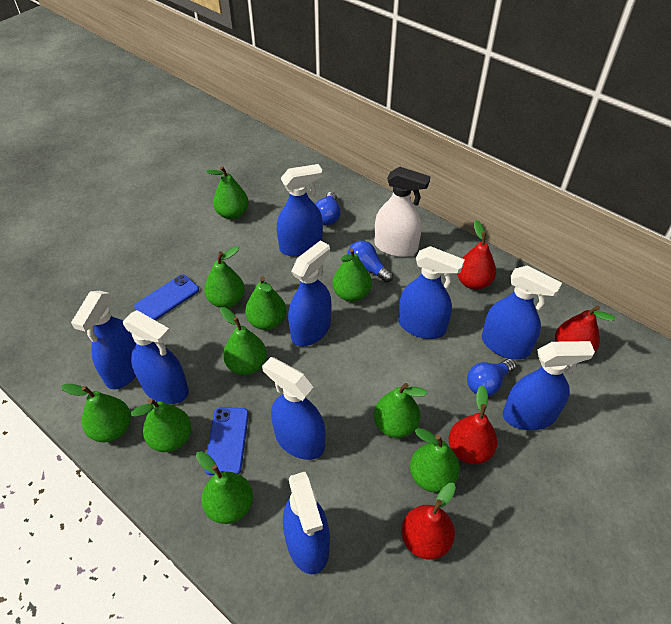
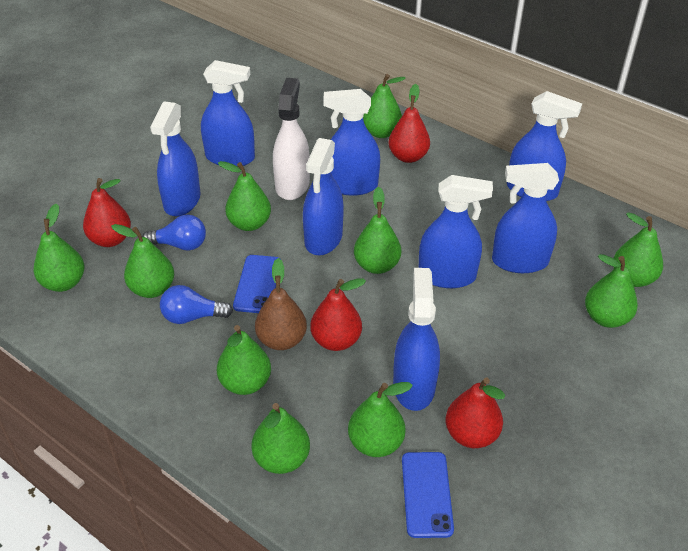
blue light bulb: 3 -> 2
blue spray bottle: 9 -> 8
brown pear: 0 -> 1

